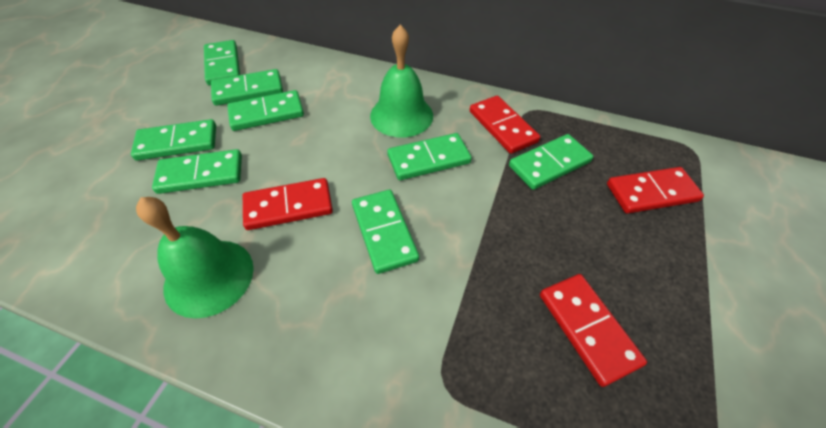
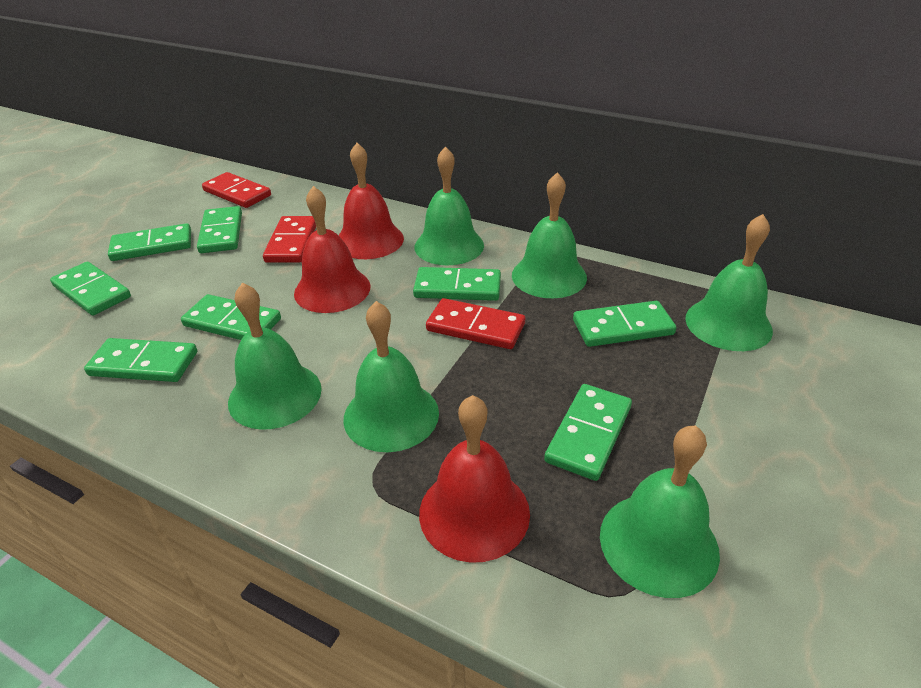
green bell: 2 -> 6
red bell: 0 -> 3
red domino: 4 -> 3

